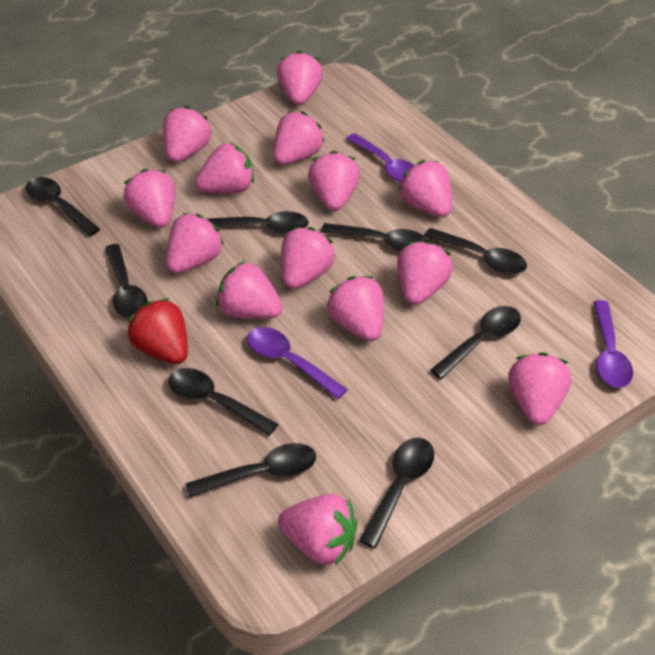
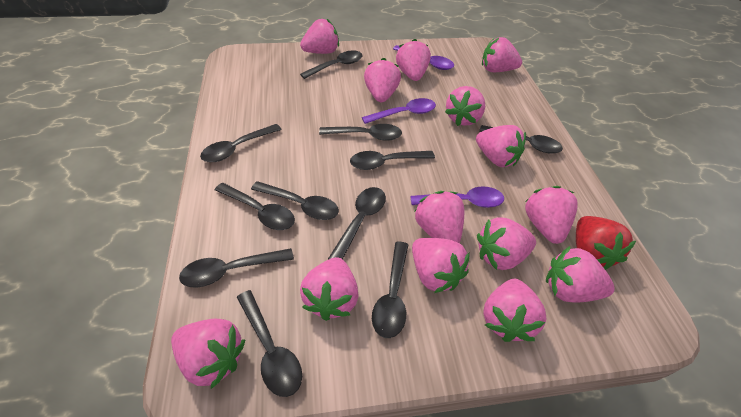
black spoon: 9 -> 11

